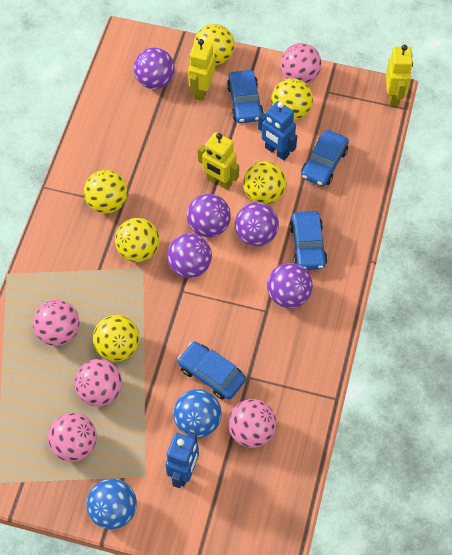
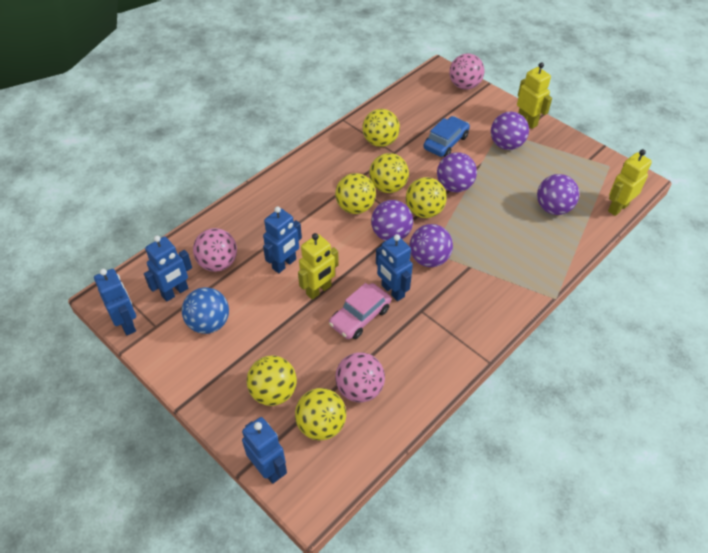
blue ball: 2 -> 1
blue car: 4 -> 1
blue robot: 2 -> 5
pink ball: 5 -> 3
pink car: 0 -> 1

